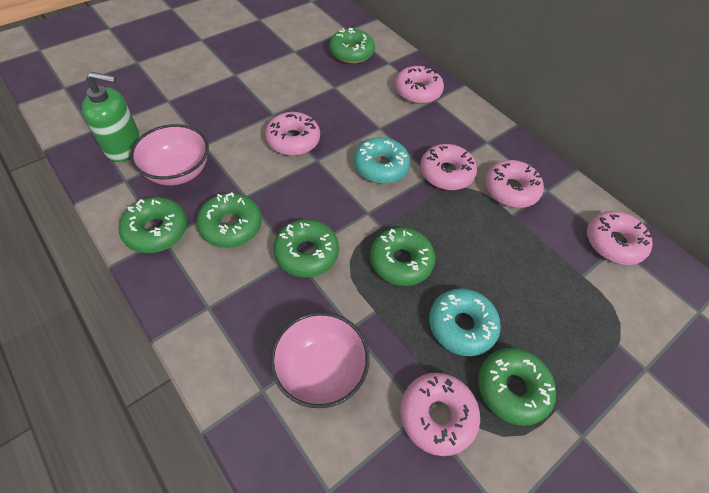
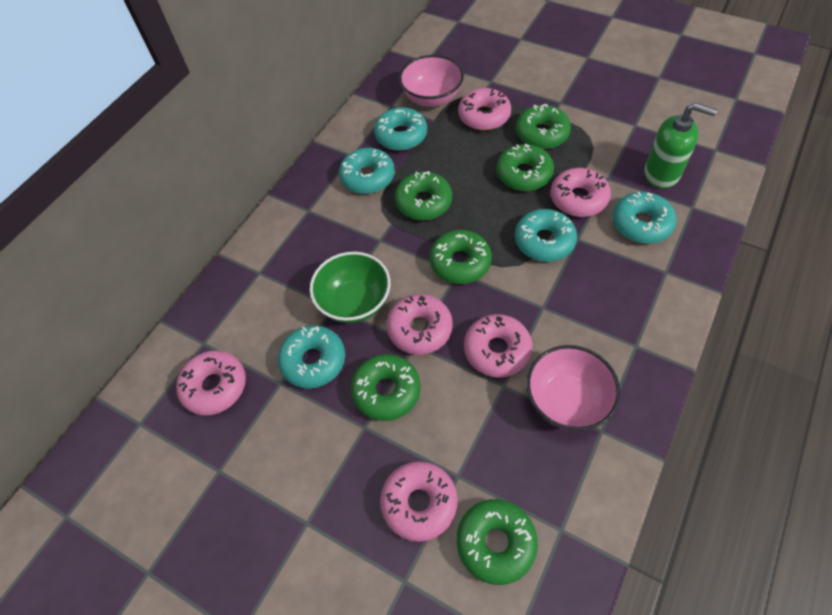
green bowl: 0 -> 1
turquoise donut: 2 -> 5

